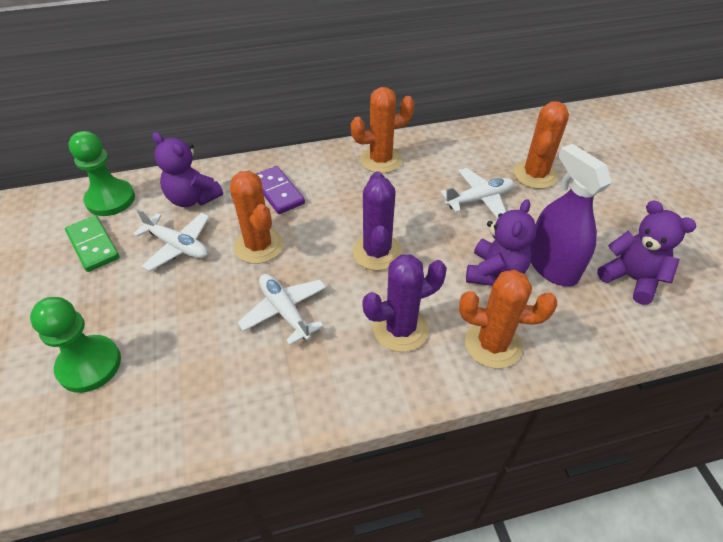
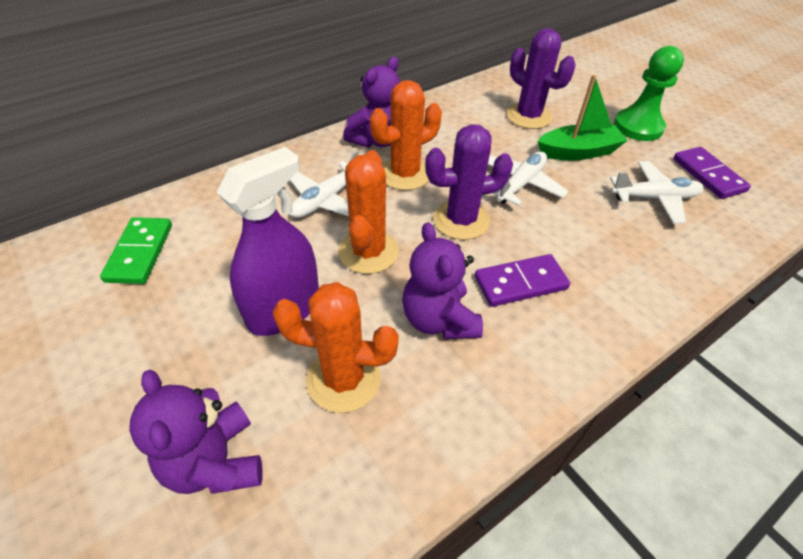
green boat: 0 -> 1
green pawn: 2 -> 1
orange cactus: 4 -> 3
purple domino: 1 -> 2

